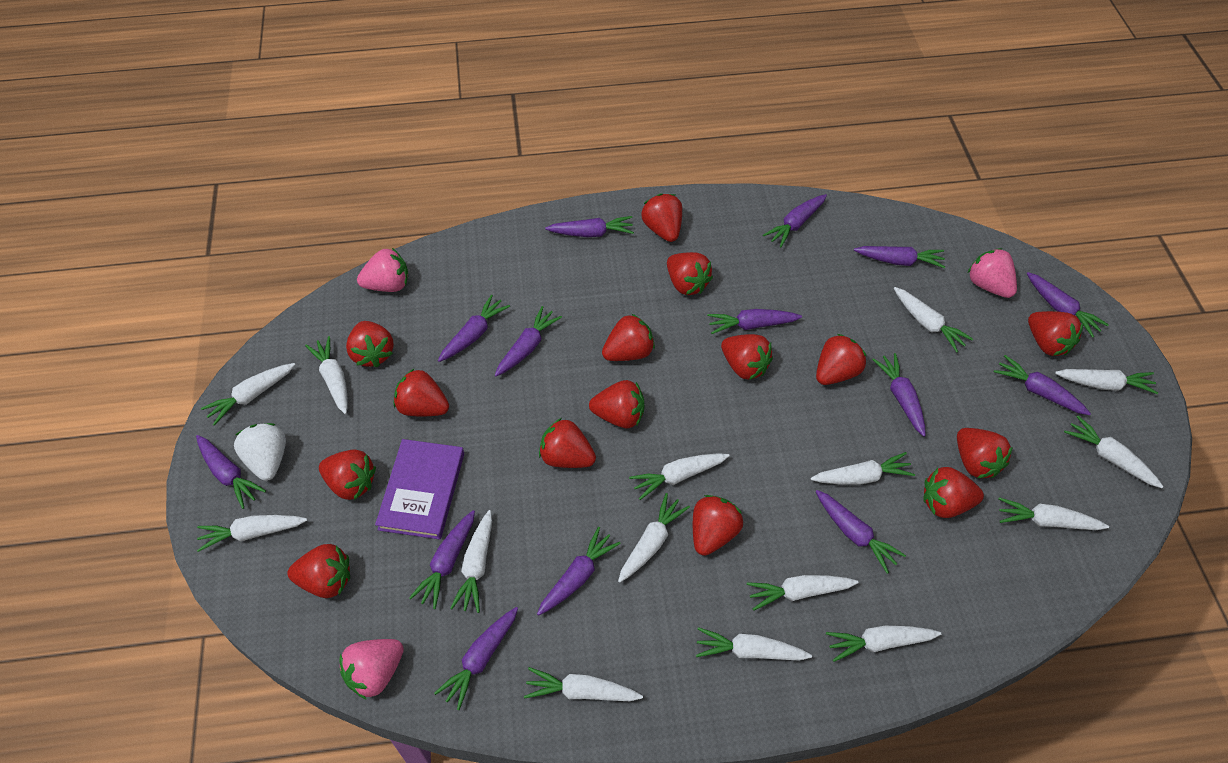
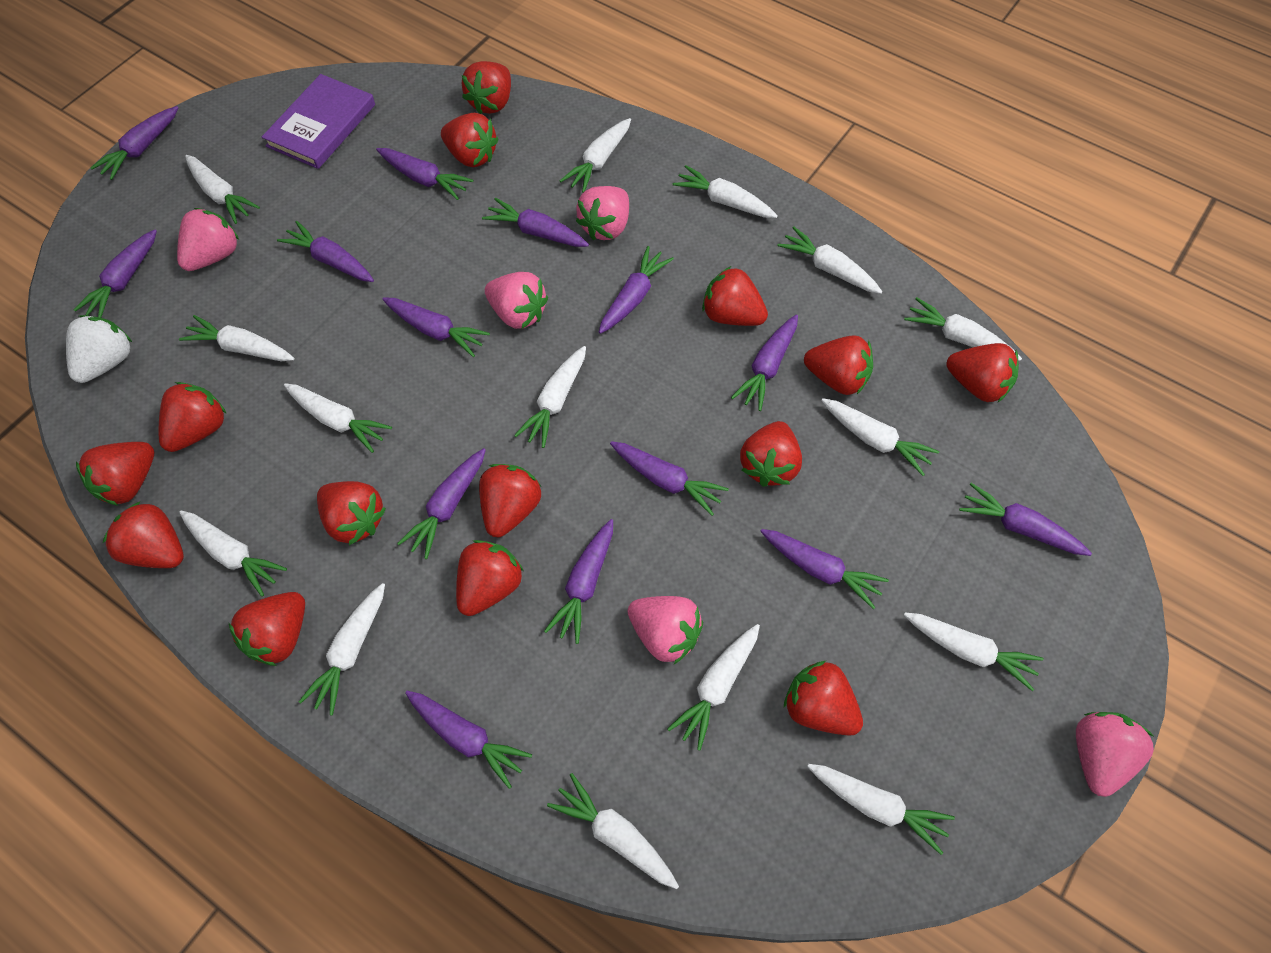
pink strawberry: 3 -> 5
red strawberry: 15 -> 14

